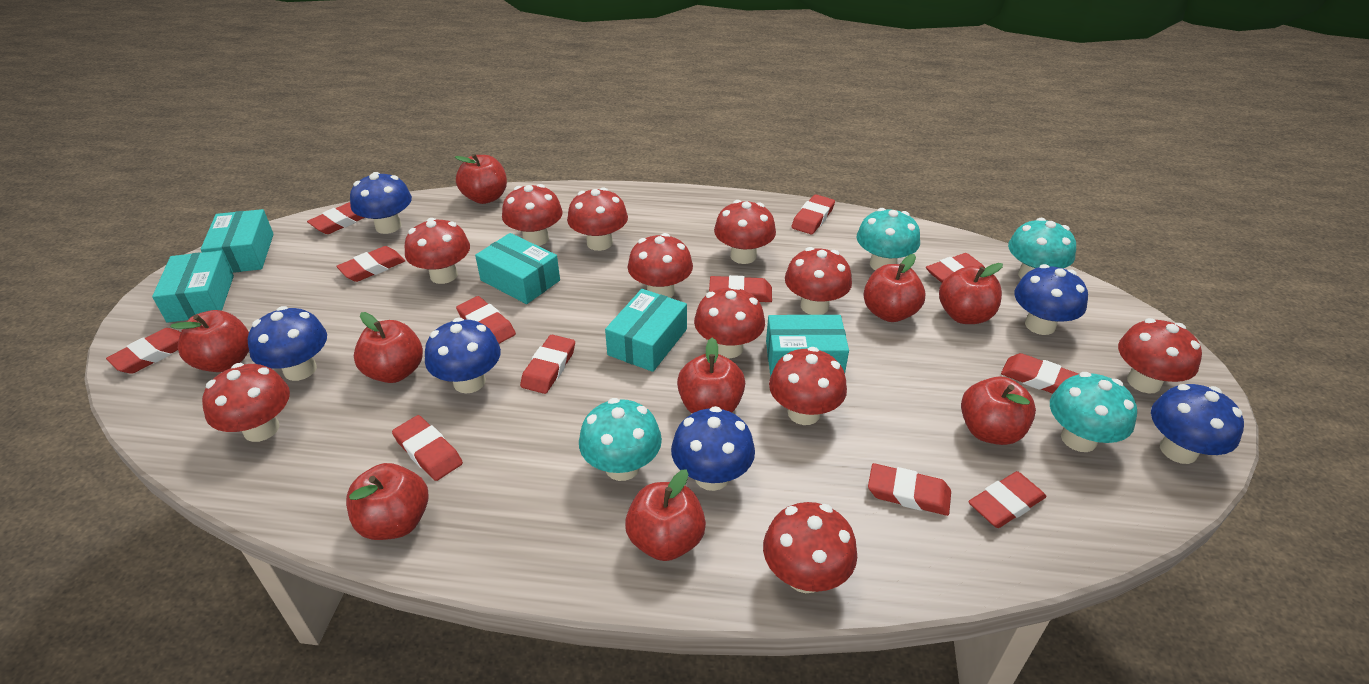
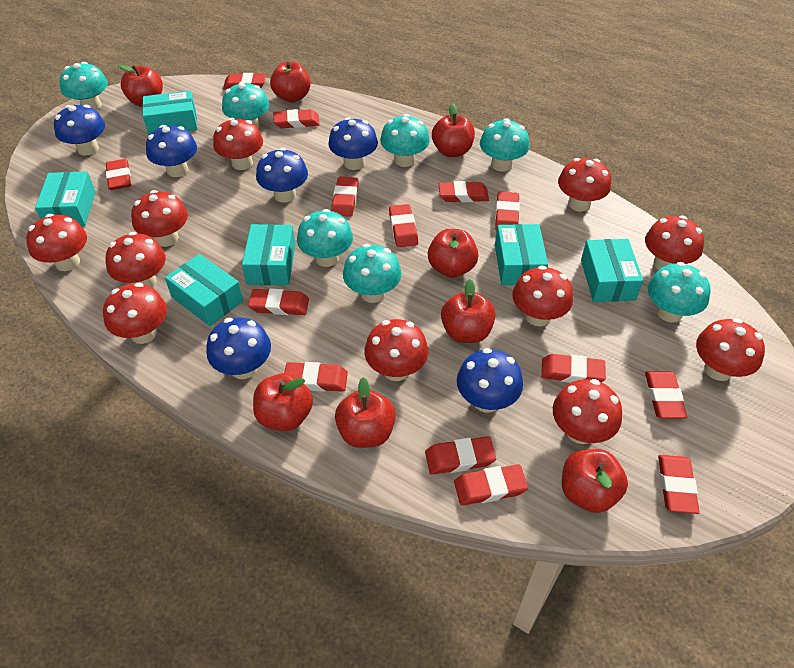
red apple: 9 -> 8
red eraser: 12 -> 14
turquoise box: 5 -> 6
turquoise mushroom: 4 -> 7

